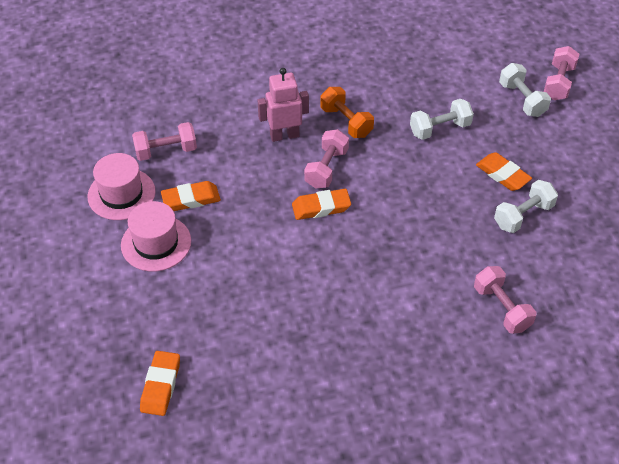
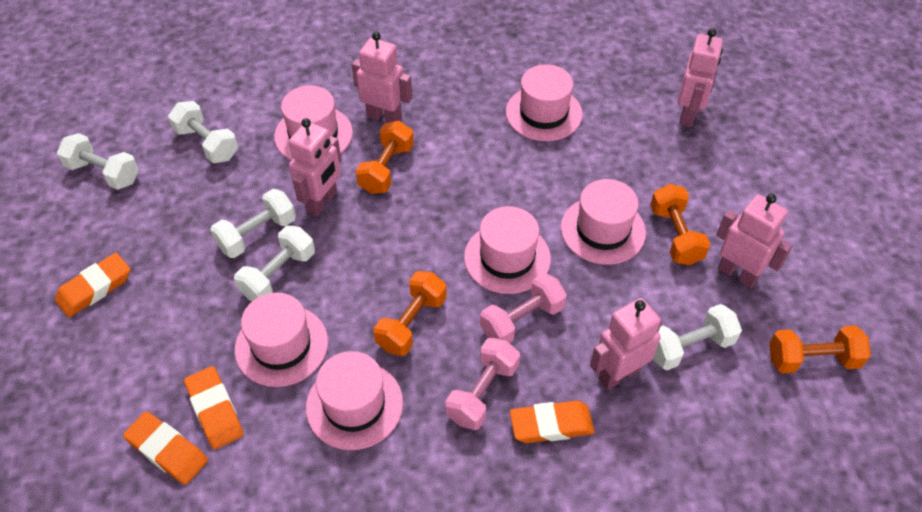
orange dumbbell: 1 -> 4
pink dumbbell: 4 -> 2
pink hat: 2 -> 6
pink robot: 1 -> 5
white dumbbell: 3 -> 5

